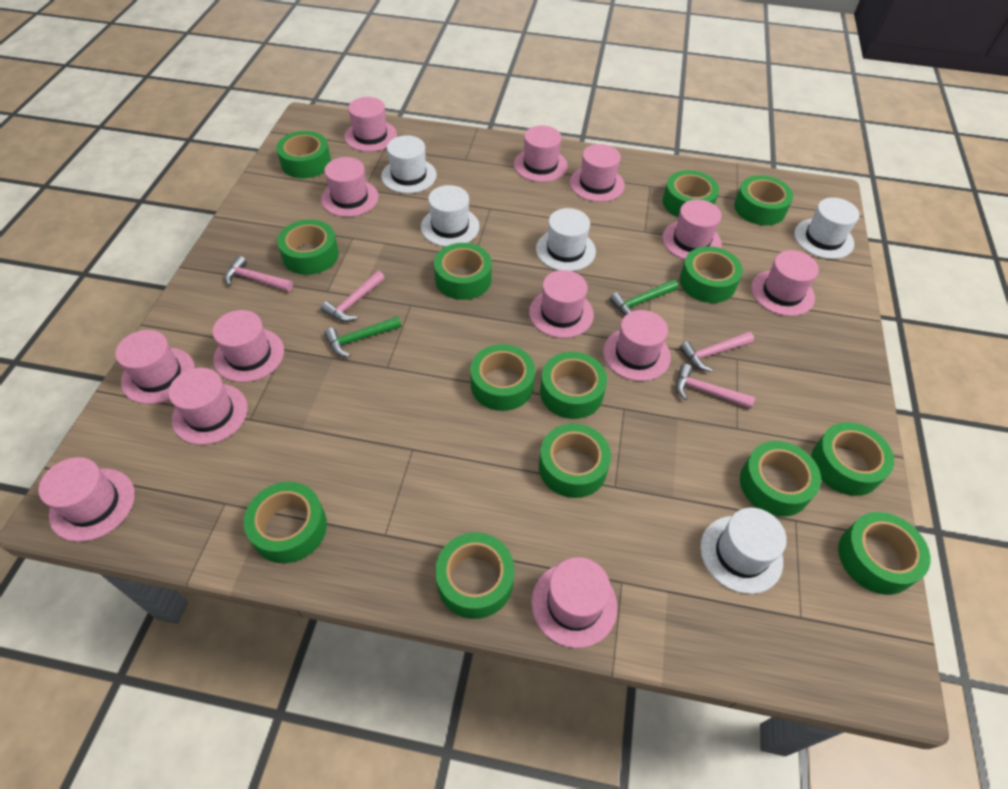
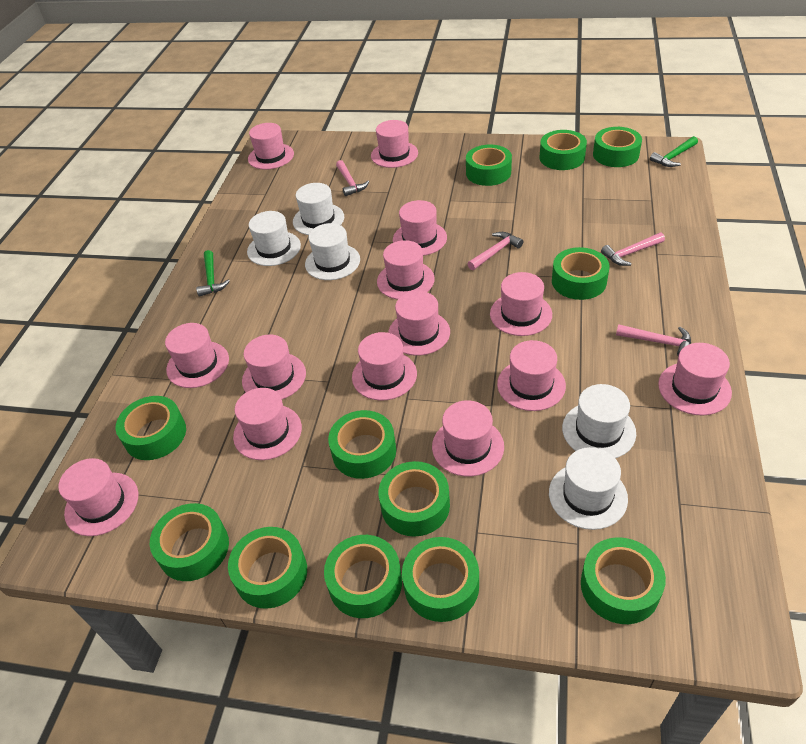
green tape: 14 -> 12
pink hat: 13 -> 14

